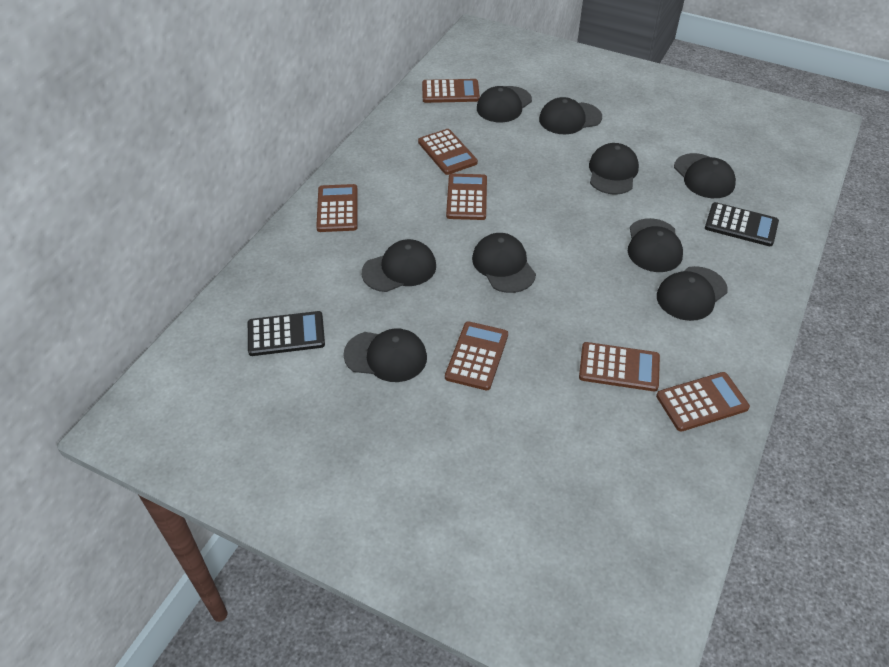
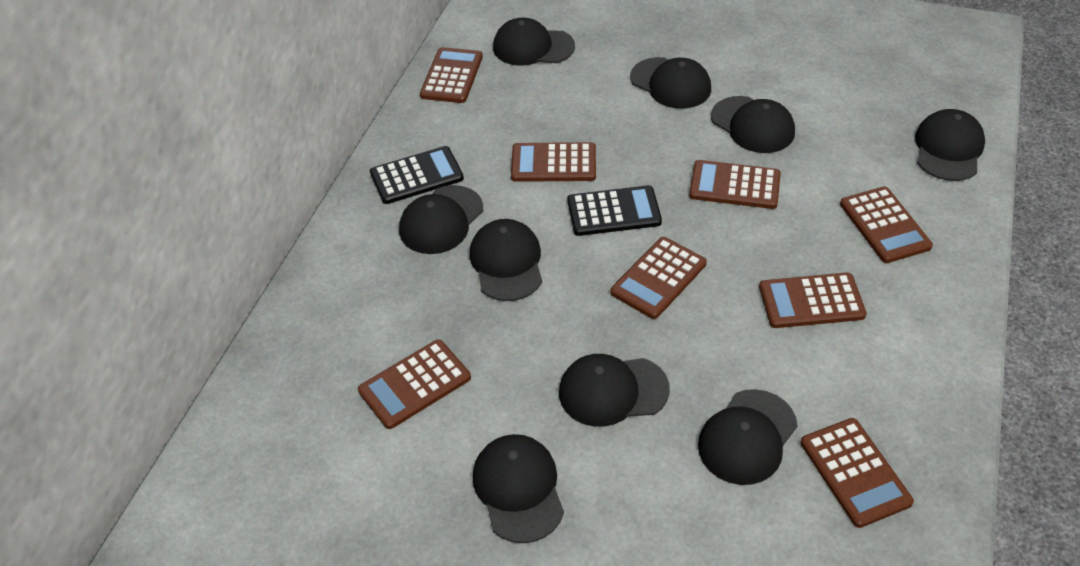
brown calculator: 7 -> 8

